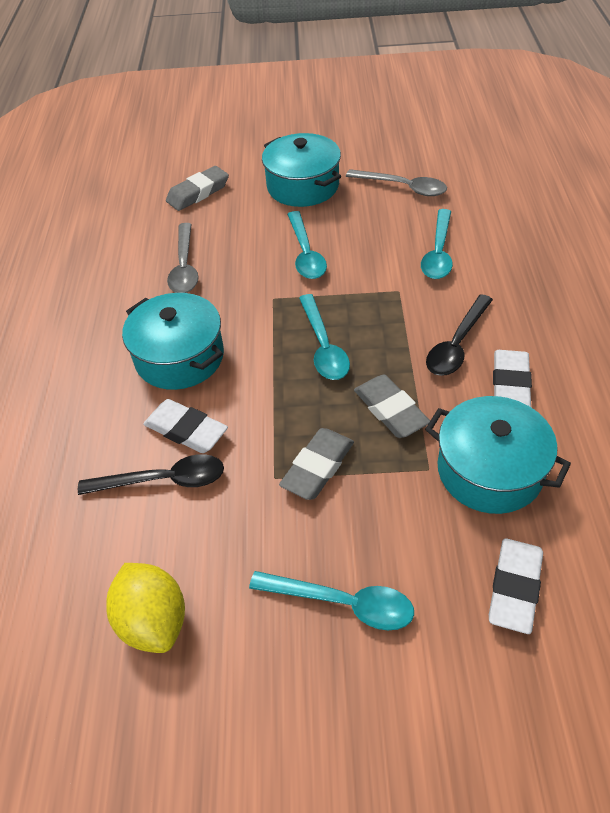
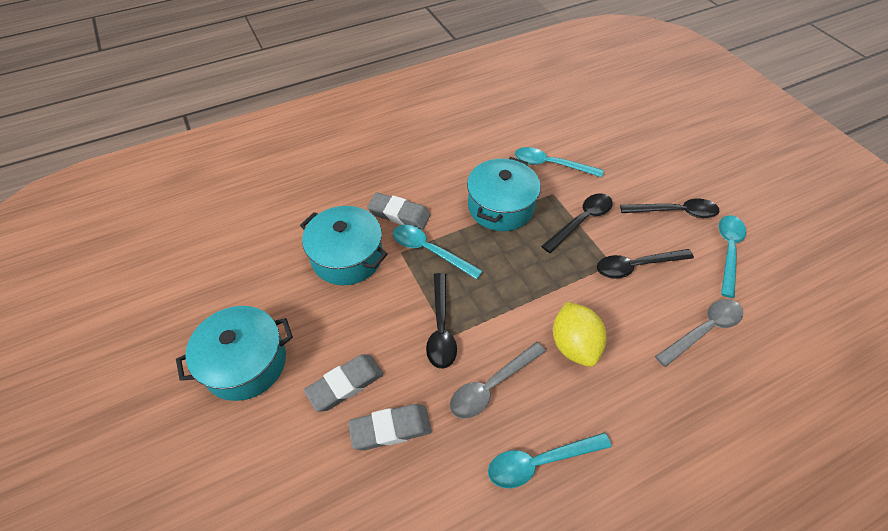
black spoon: 2 -> 4
white eraser: 3 -> 0

